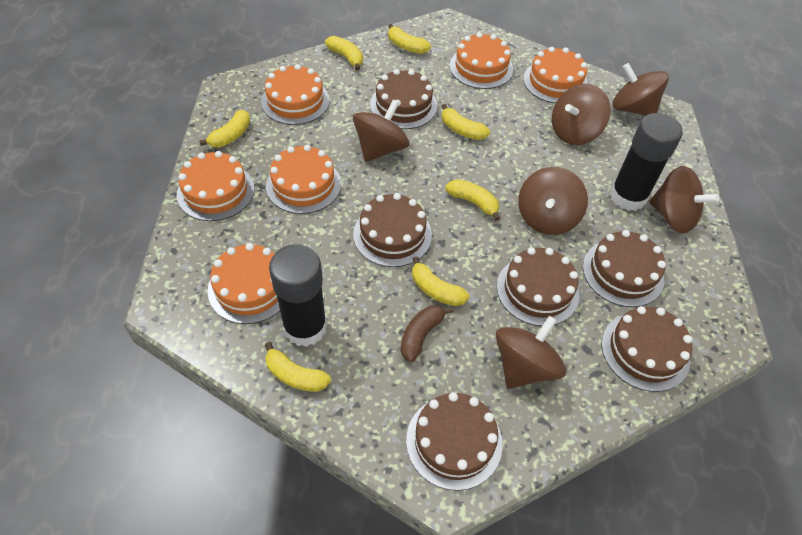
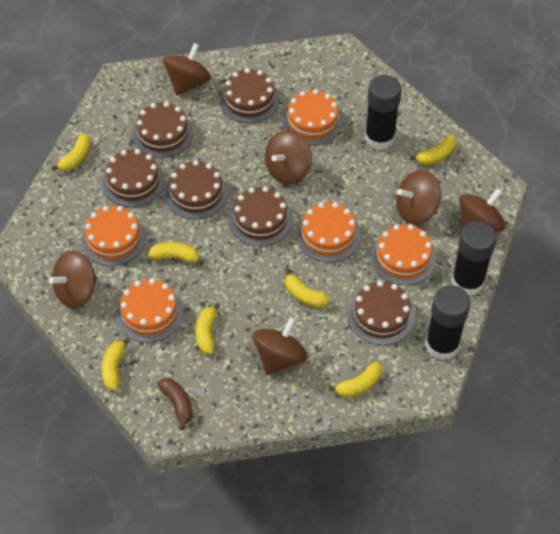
black glue stick: 2 -> 3
orange cake: 6 -> 5

